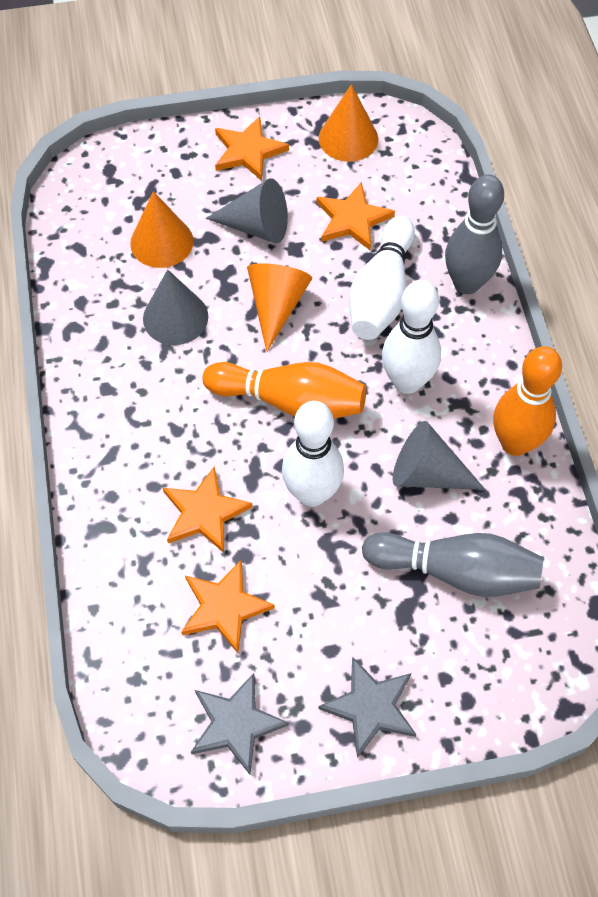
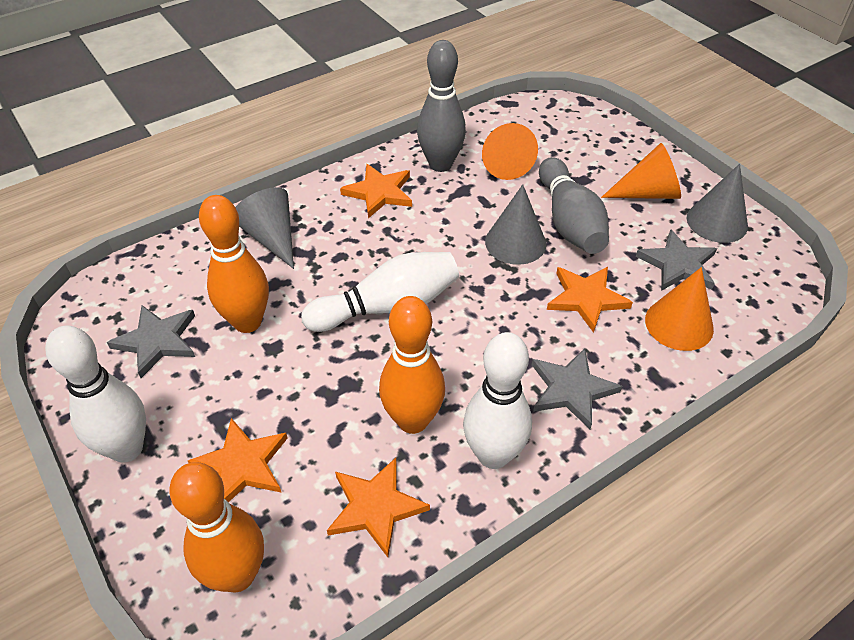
grey star: 2 -> 3
orange bowling pin: 2 -> 3

